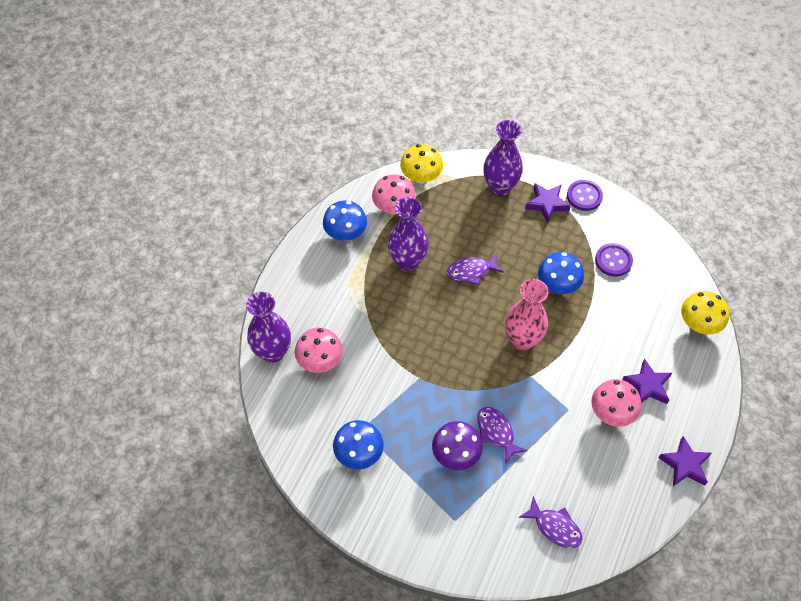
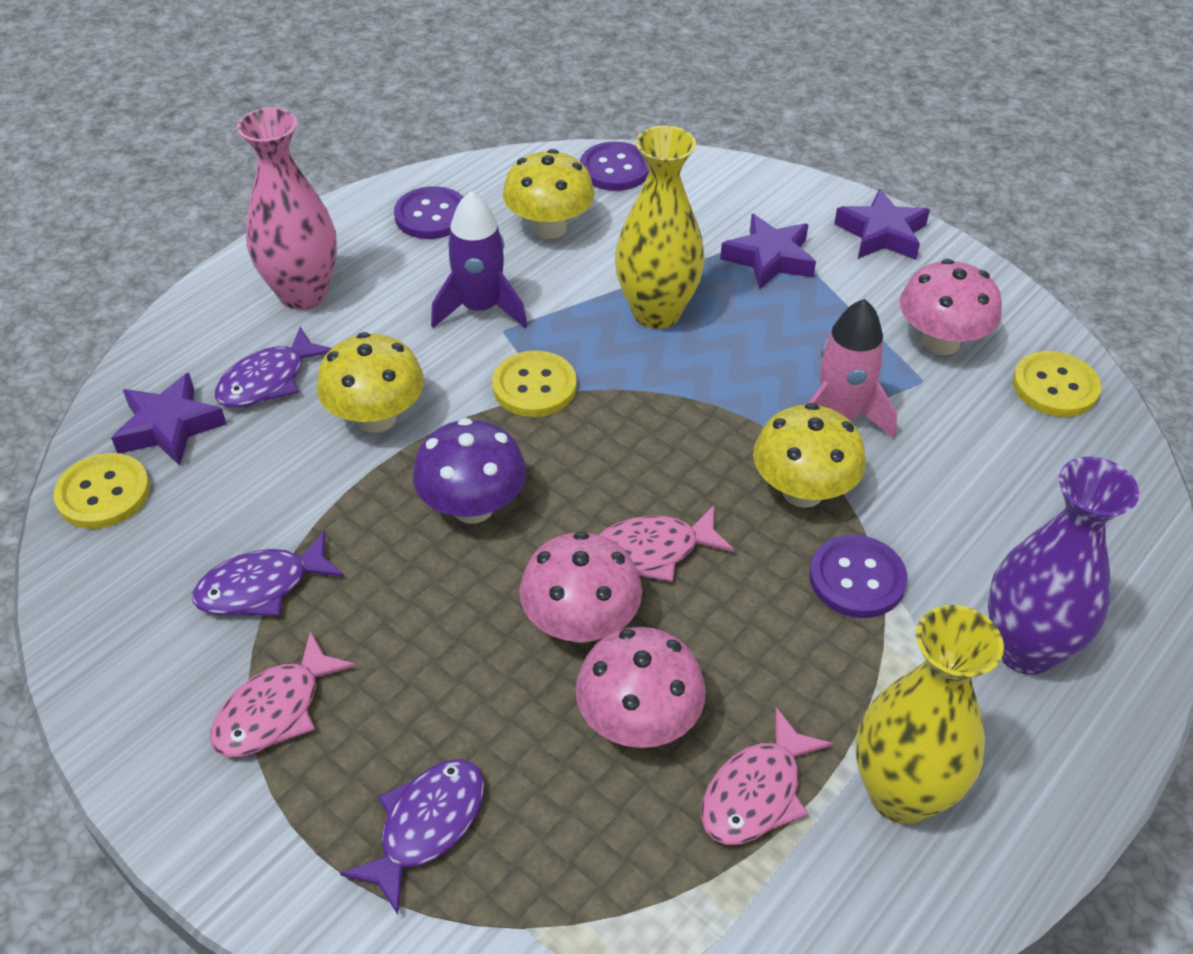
blue mushroom: 3 -> 0
pink fish: 0 -> 3
pink rocket: 0 -> 1
purple button: 2 -> 3
purple rocket: 0 -> 1
purple vase: 3 -> 1
yellow button: 0 -> 3
yellow mushroom: 2 -> 3
yellow vase: 0 -> 2

